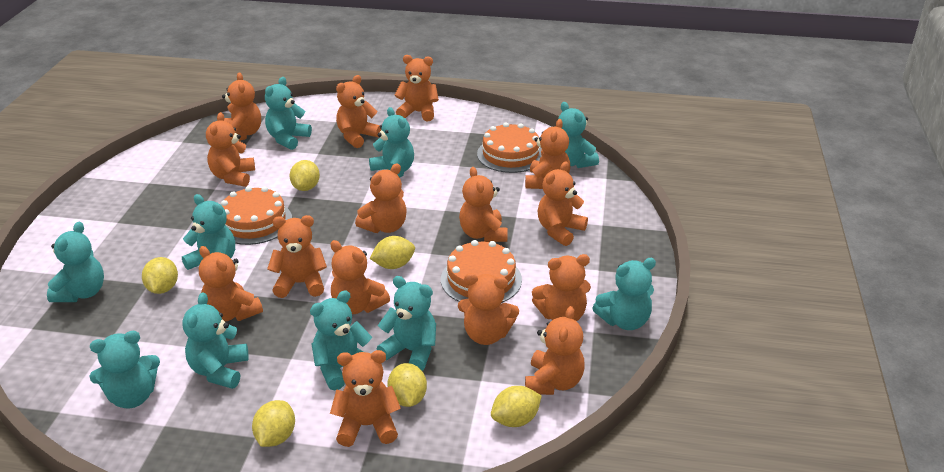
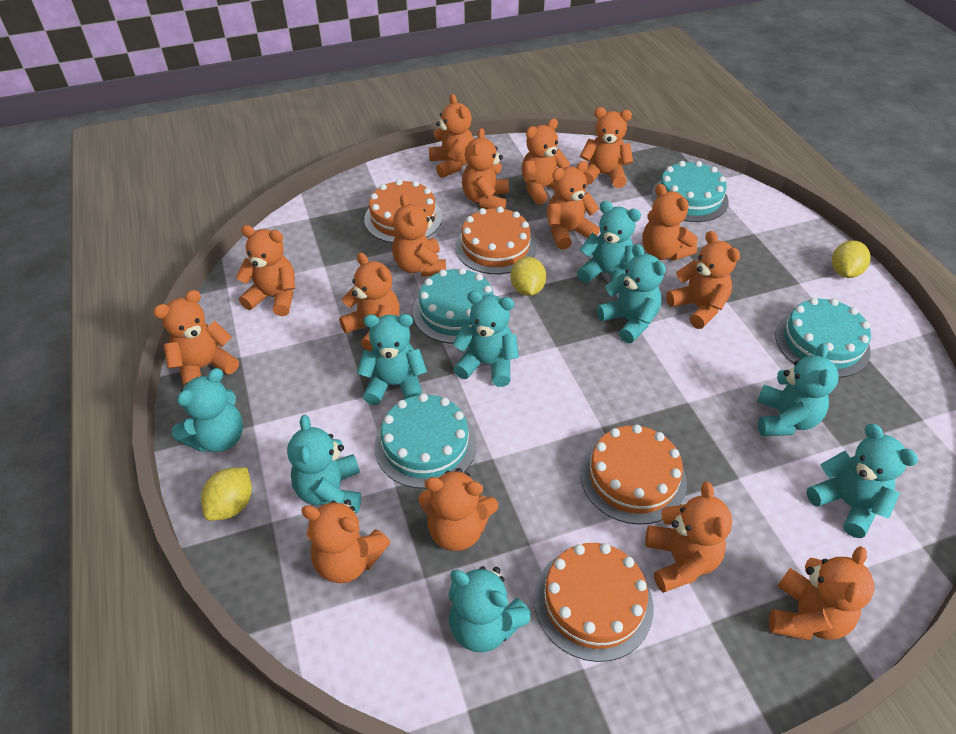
orange cake: 3 -> 4
turquoise cake: 0 -> 4
turquoise teddy bear: 10 -> 9
yellow lemon: 6 -> 3

